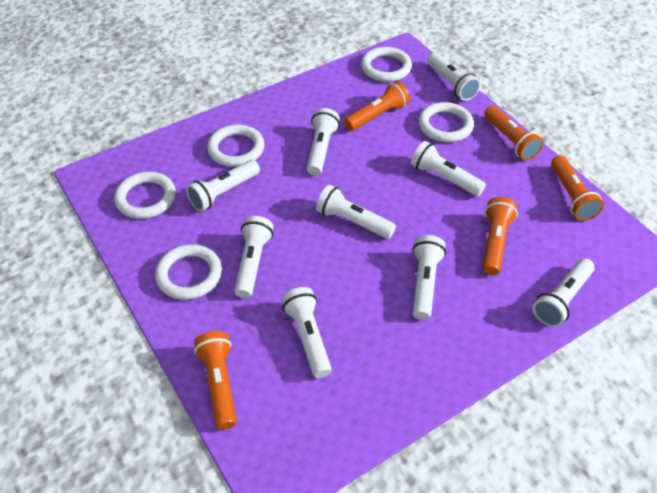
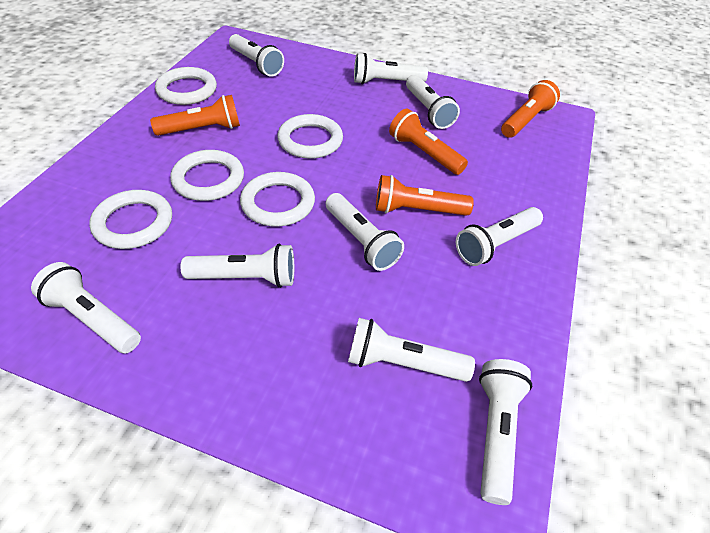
orange flashlight: 5 -> 4

